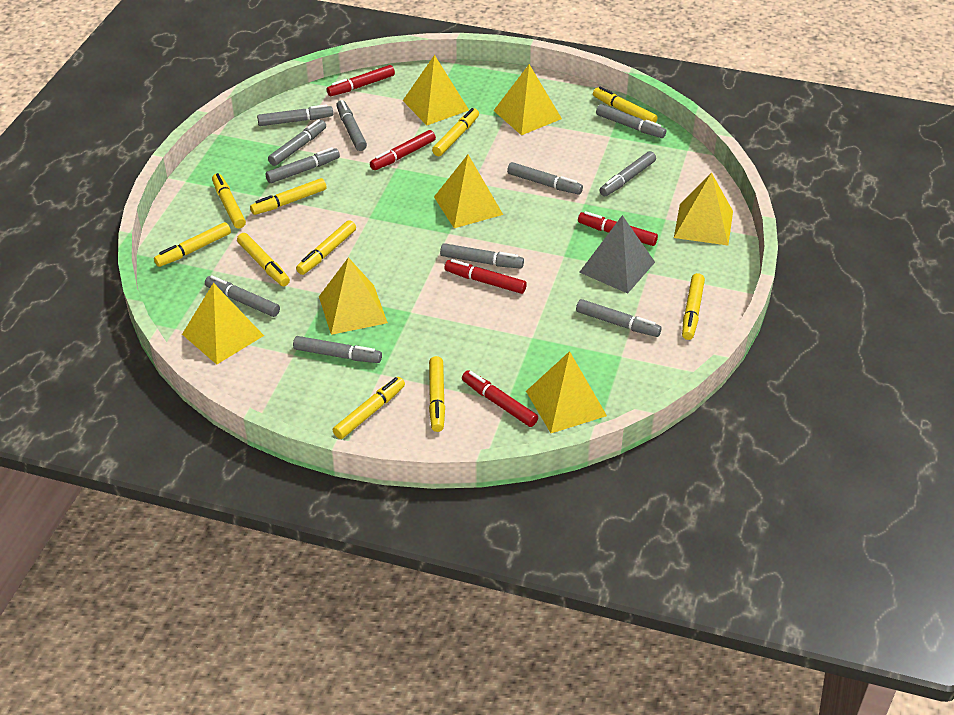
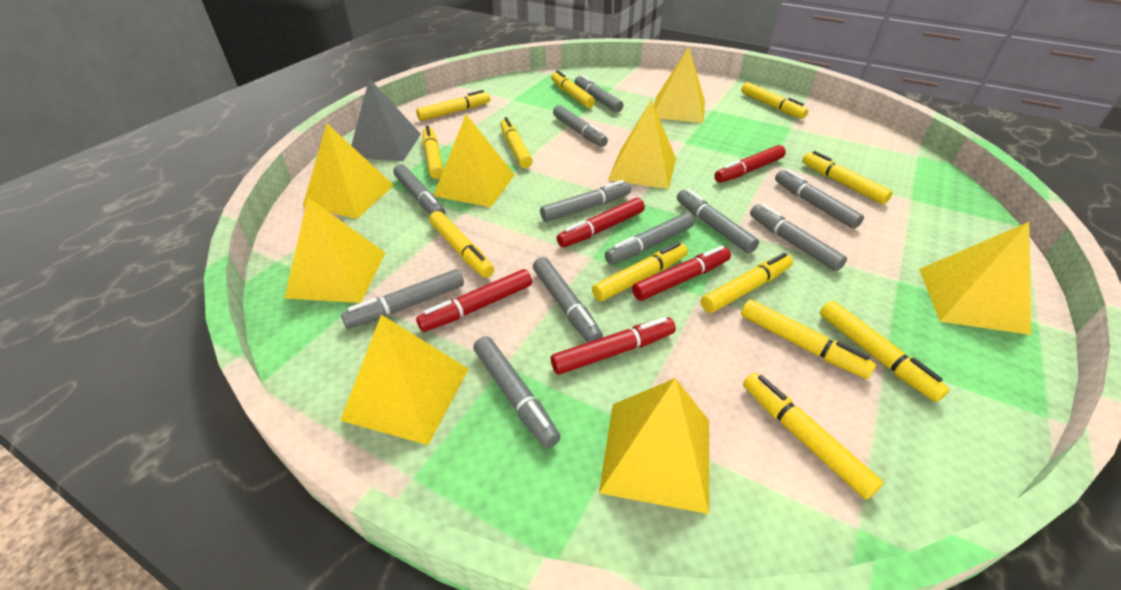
yellow marker: 10 -> 12
yellow pyramid: 7 -> 8

